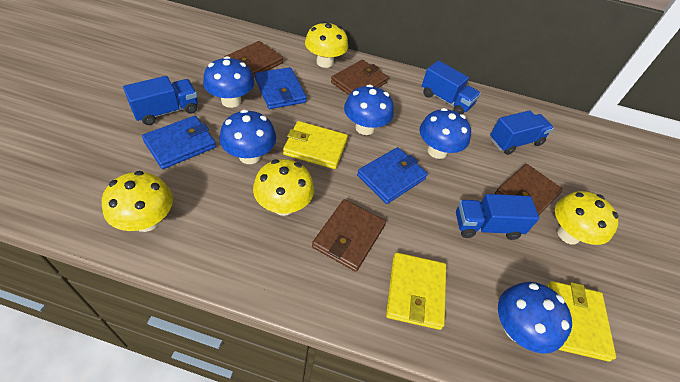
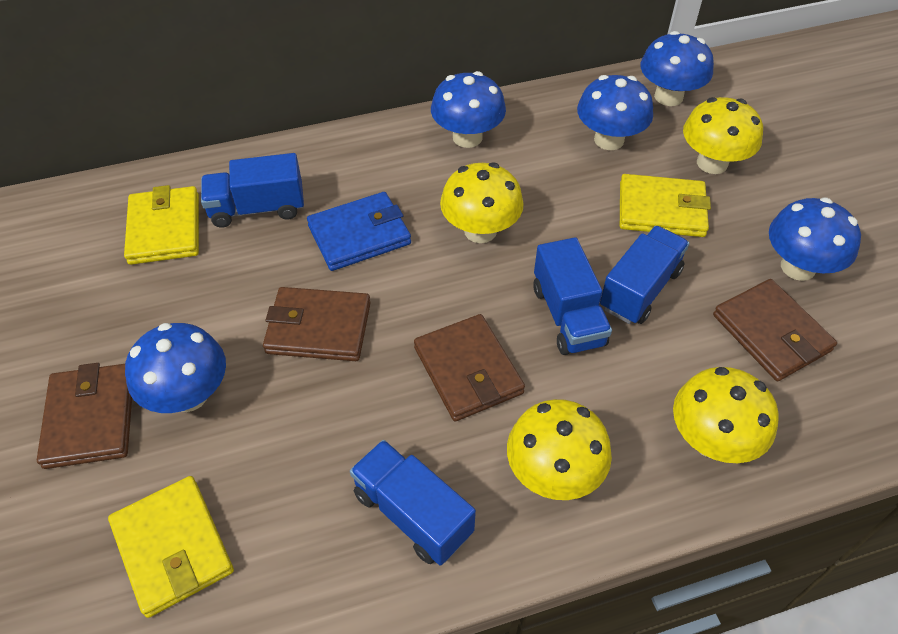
blue wallet: 3 -> 1

